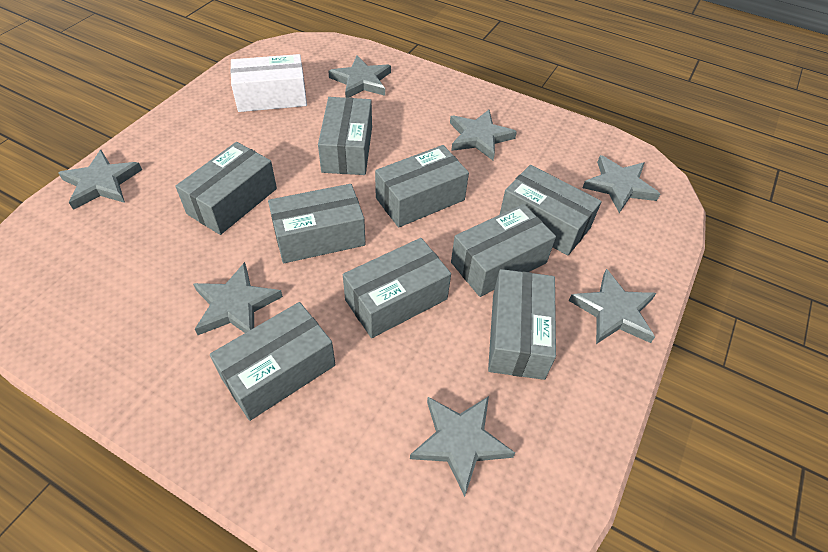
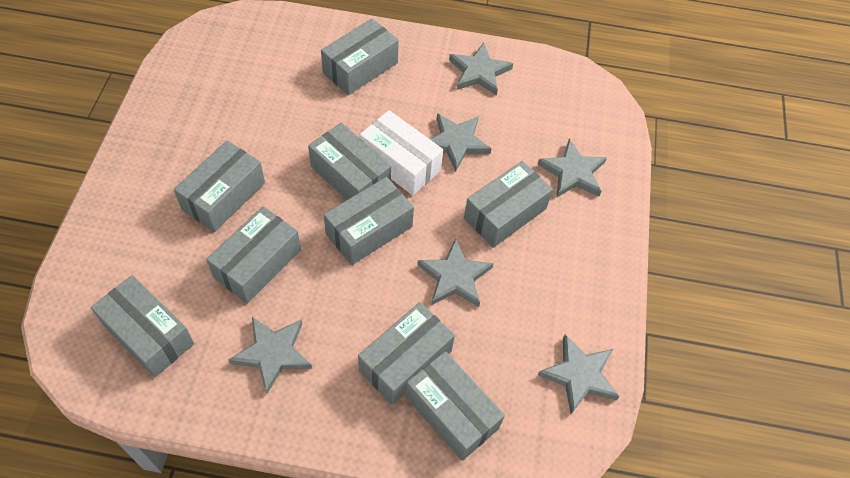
grey star: 7 -> 6

